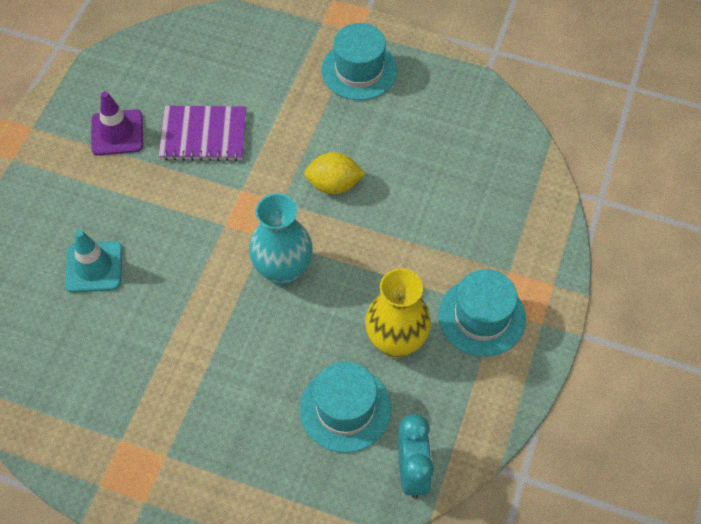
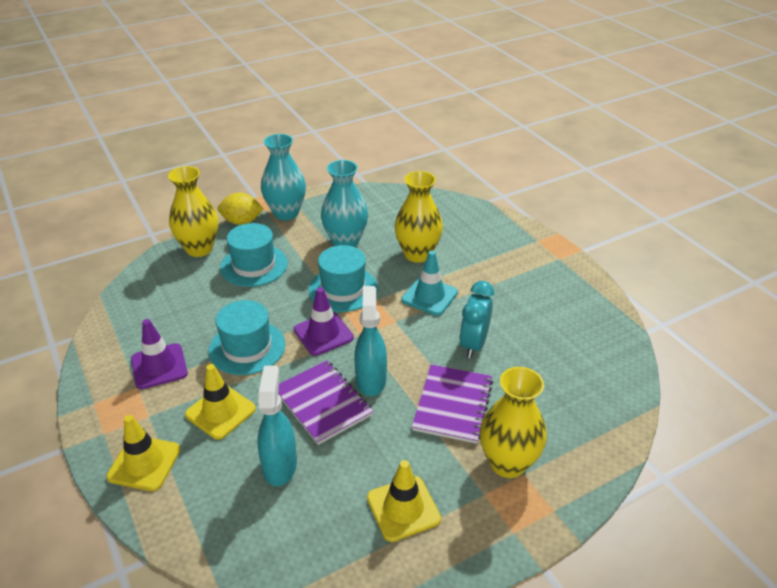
purple notebook: 1 -> 2
purple traffic cone: 1 -> 2
turquoise spray bottle: 0 -> 2
turquoise vase: 1 -> 2
yellow traffic cone: 0 -> 3
yellow vase: 1 -> 3

